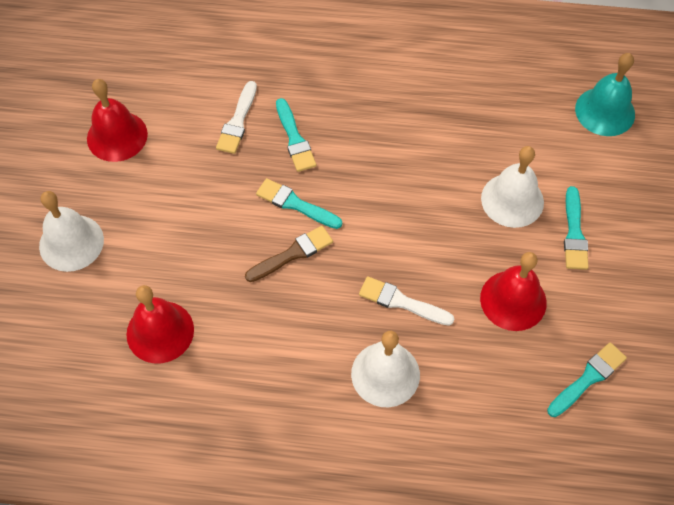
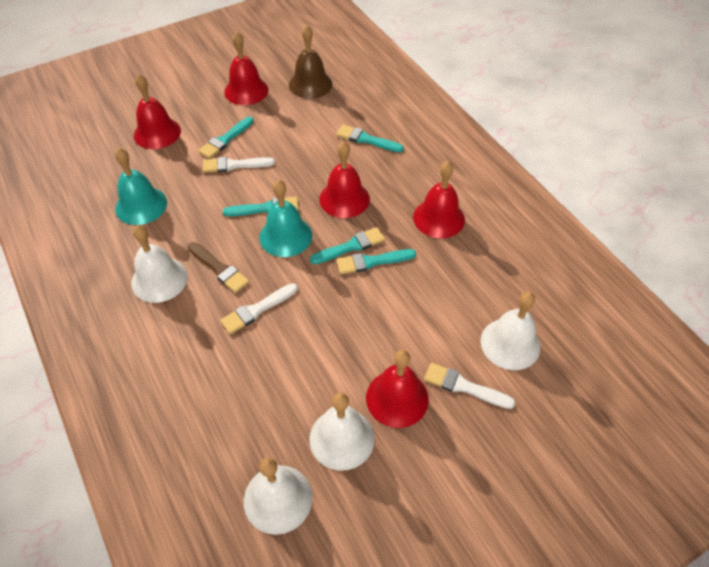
brown bell: 0 -> 1
red bell: 3 -> 5
turquoise bell: 1 -> 2
turquoise brush: 4 -> 5
white bell: 3 -> 4
white brush: 2 -> 3

